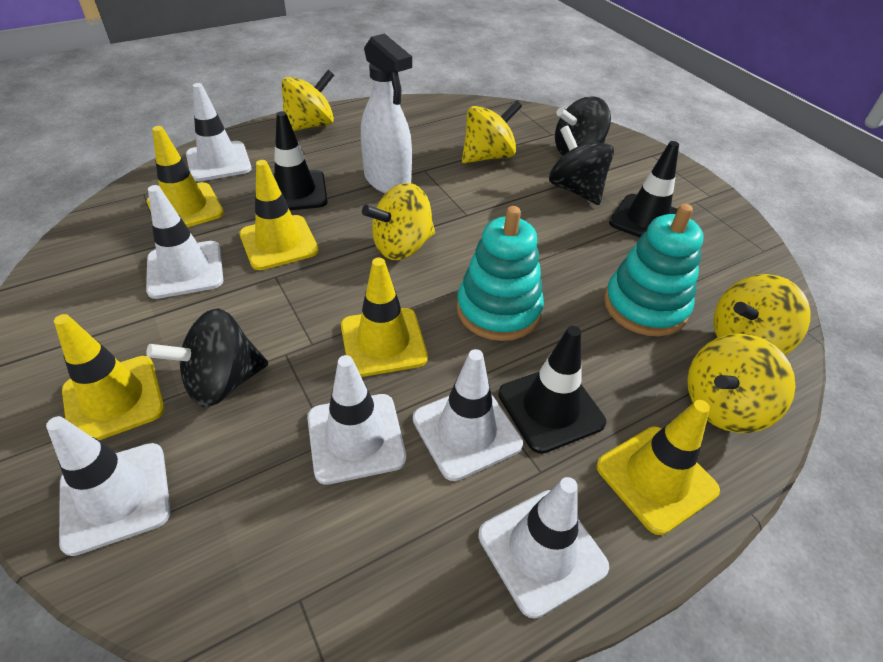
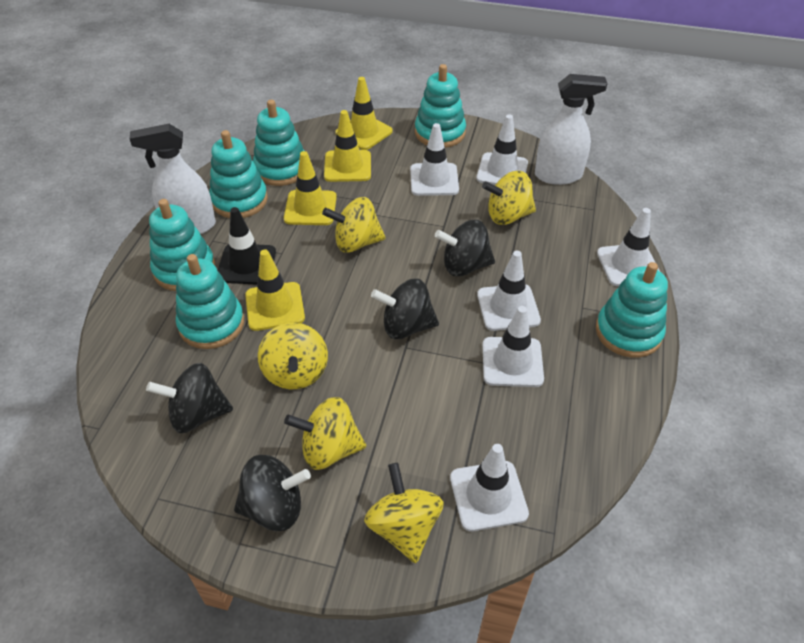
black spinning top: 3 -> 4
black traffic cone: 3 -> 1
turquoise stacking toy: 2 -> 6
white spray bottle: 1 -> 2
yellow traffic cone: 5 -> 4

